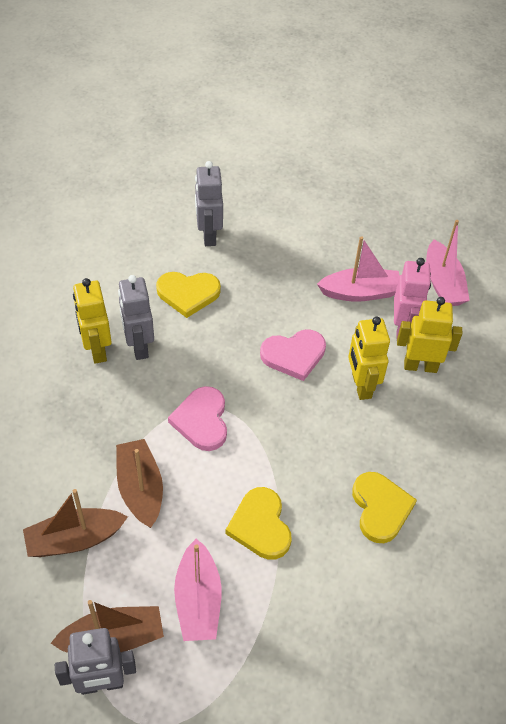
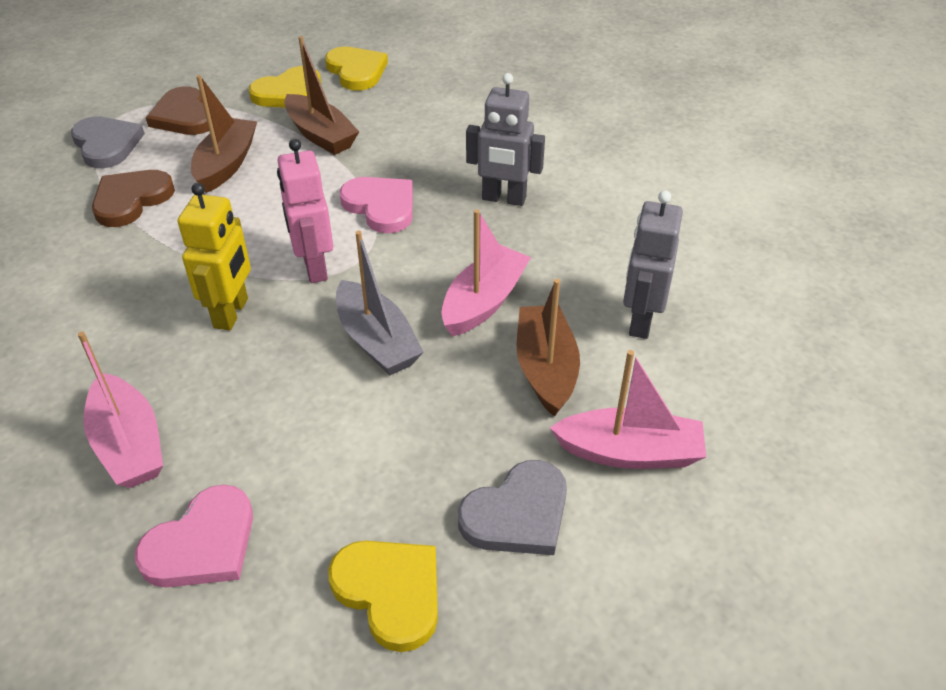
brown heart: 0 -> 2
grey boat: 0 -> 1
grey heart: 0 -> 2
grey robot: 3 -> 2
yellow robot: 3 -> 1

